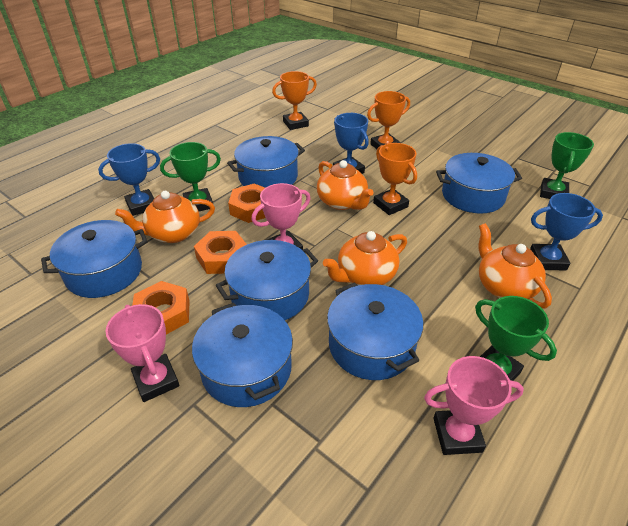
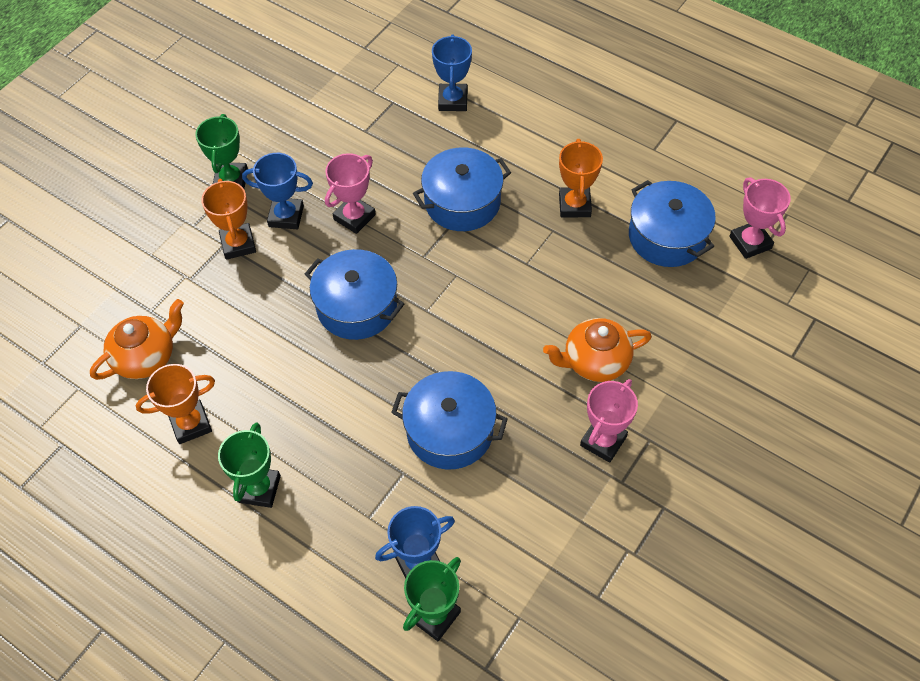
blue pot: 6 -> 4
orange nut: 3 -> 0
orange teapot: 4 -> 2

